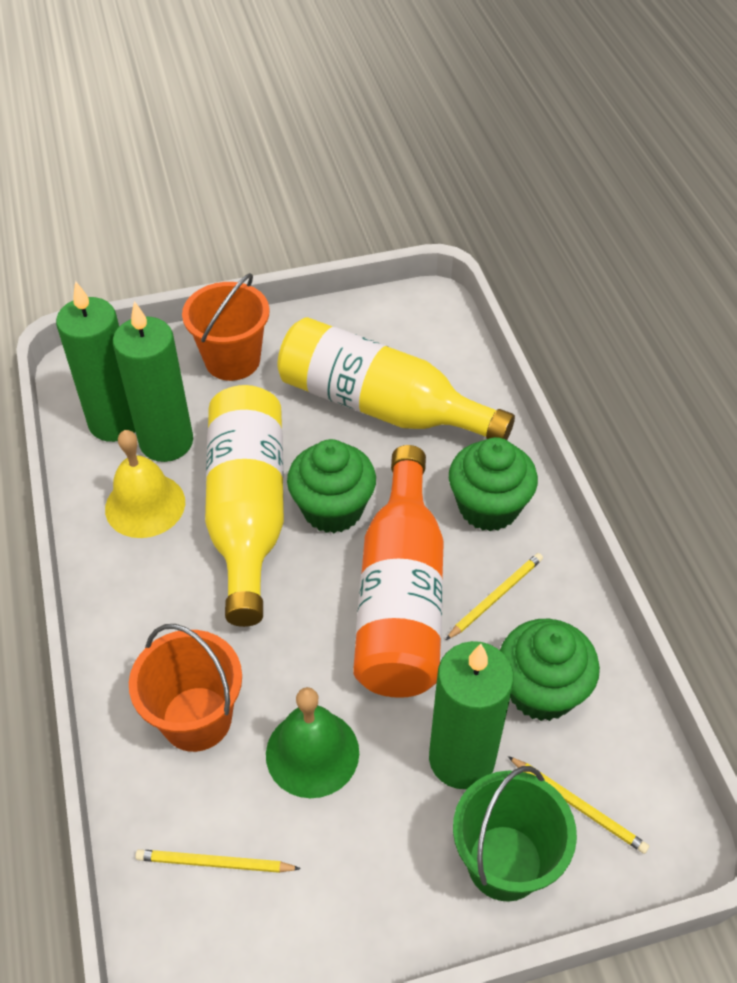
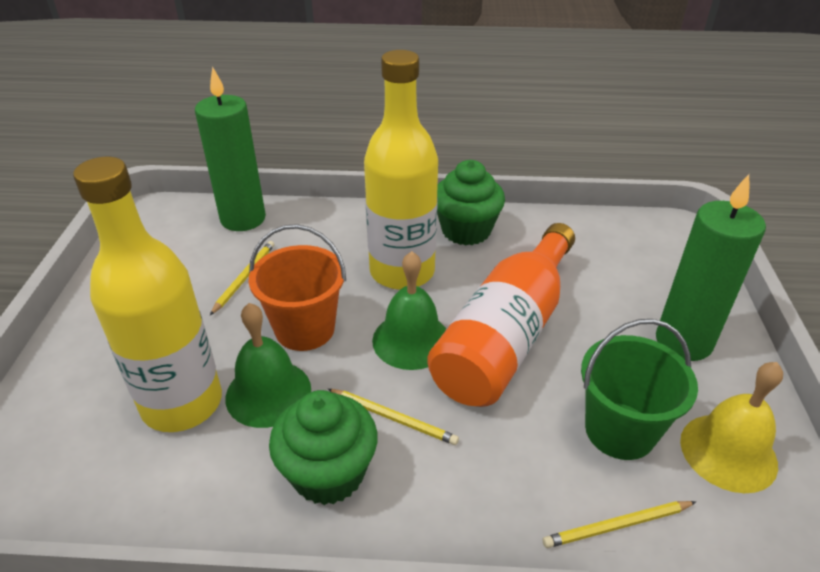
green bell: 1 -> 2
green candle: 3 -> 2
green cupcake: 3 -> 2
orange bucket: 2 -> 1

